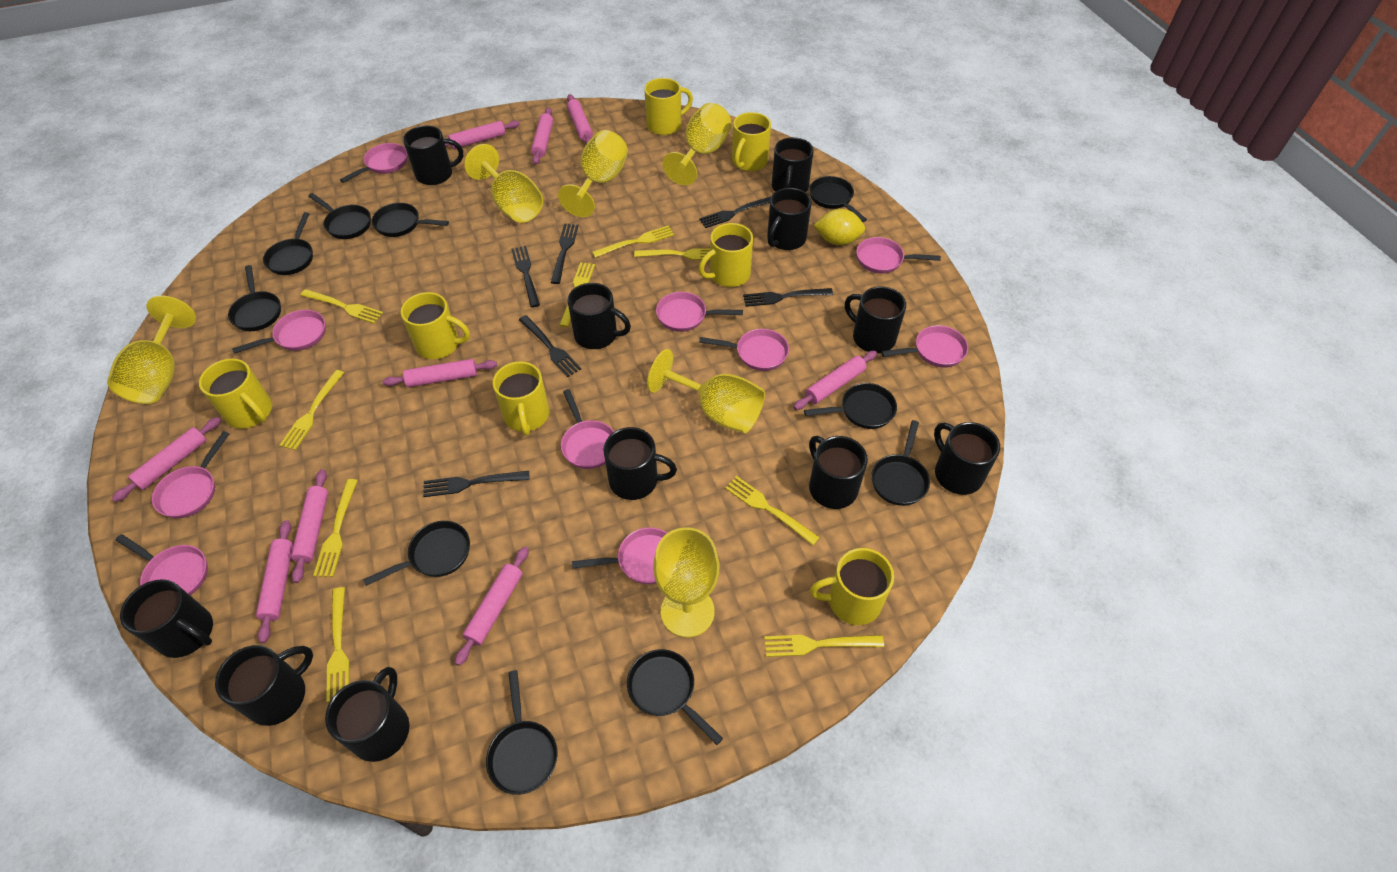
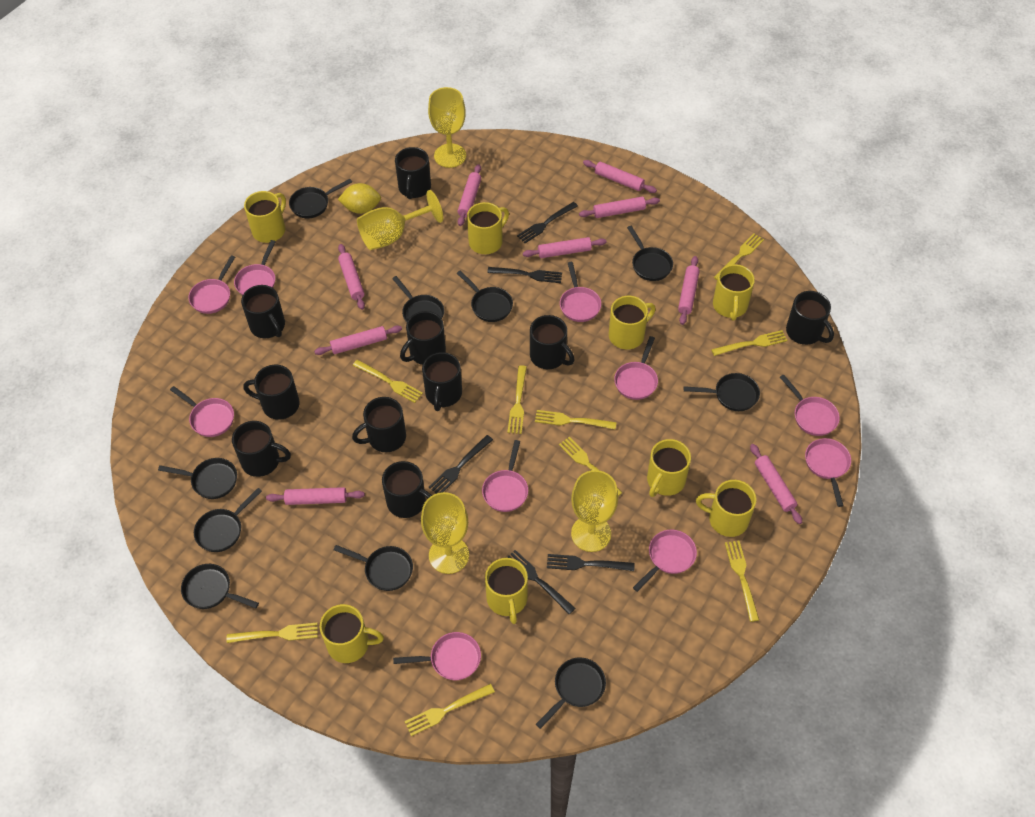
black fork: 6 -> 5
black mug: 11 -> 10
yellow goblet: 6 -> 4
yellow mug: 7 -> 8

